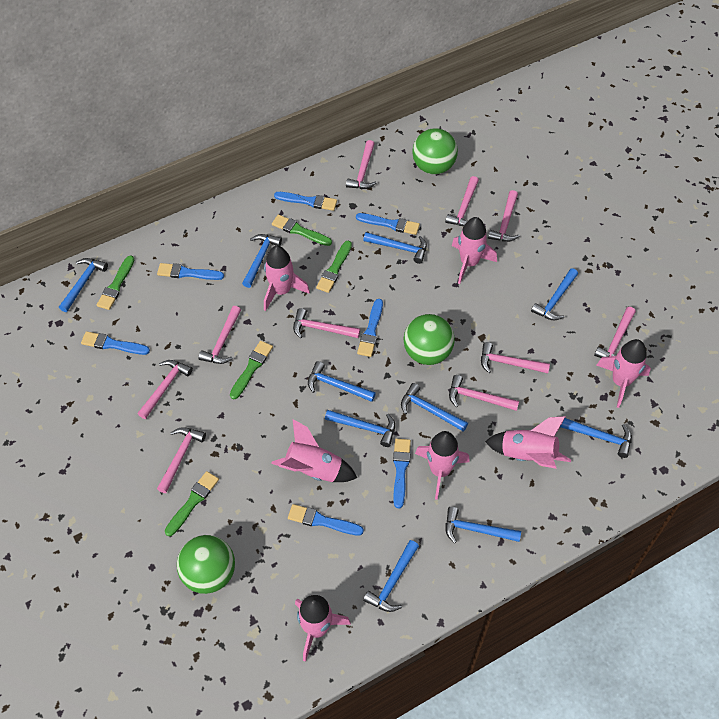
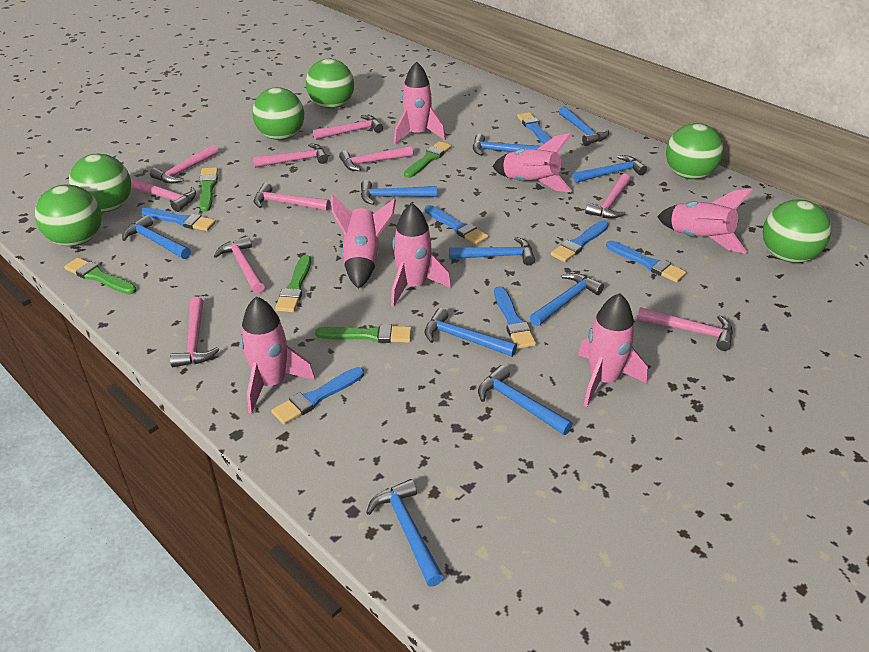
green ball: 3 -> 6

